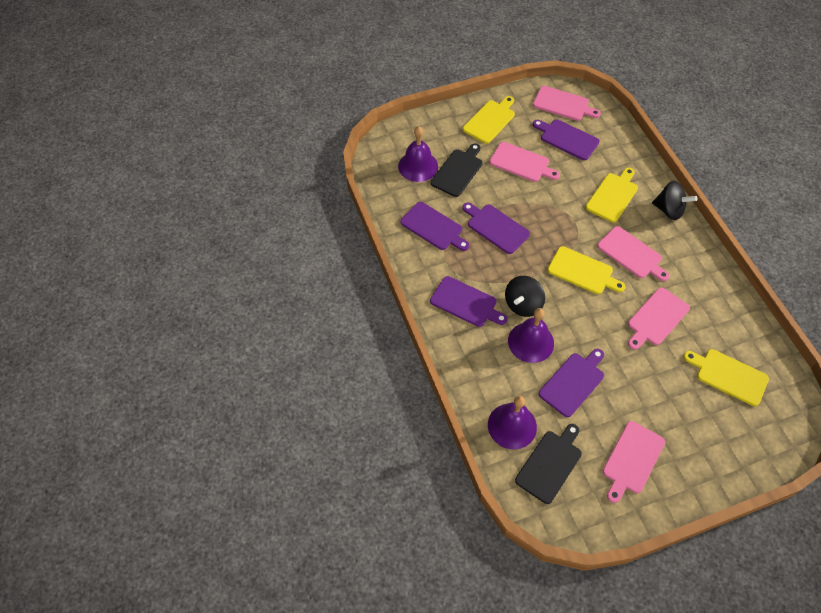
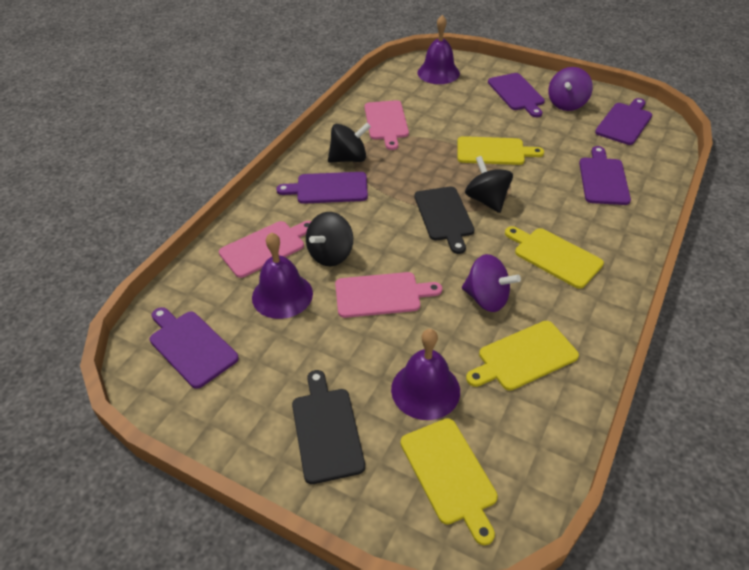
black spinning top: 2 -> 3
pink cutting board: 5 -> 3
purple spinning top: 0 -> 2

